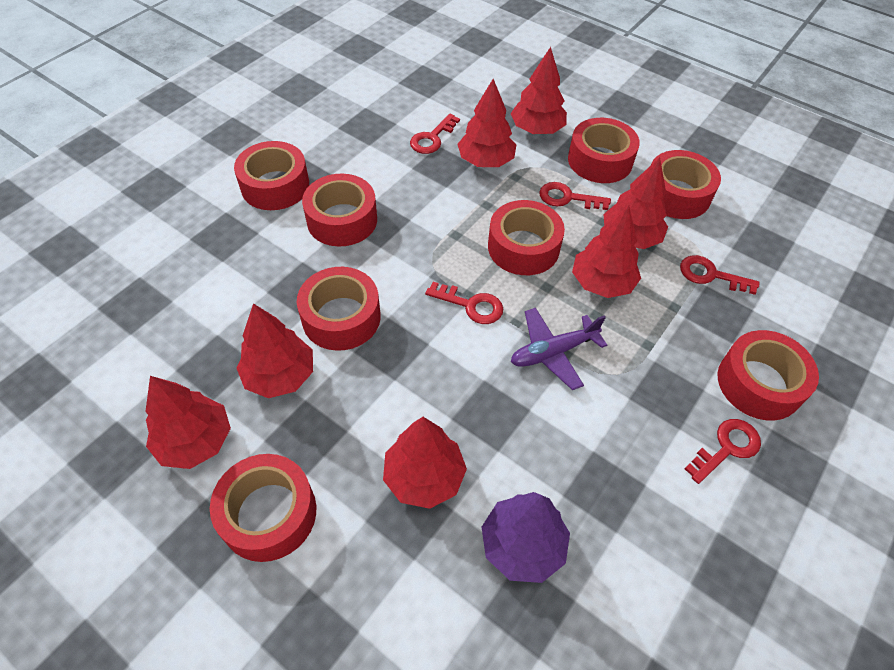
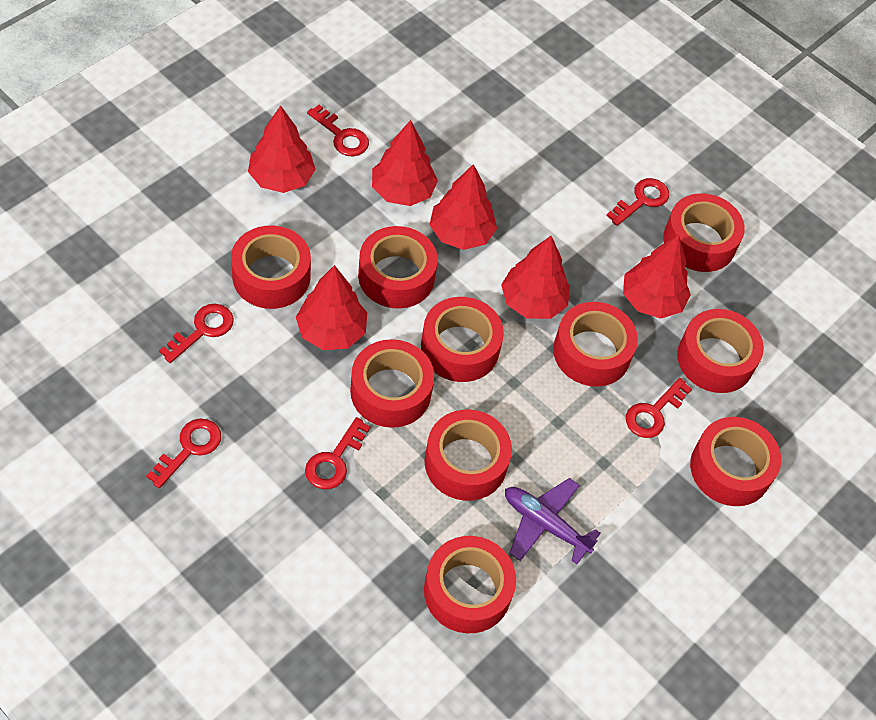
purple tree: 1 -> 0
red key: 5 -> 6
red tape: 8 -> 10
red tree: 7 -> 6

